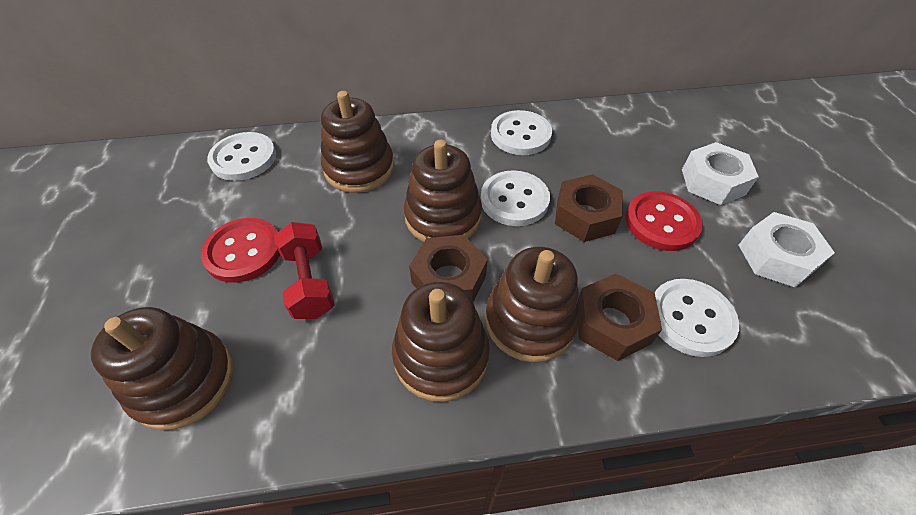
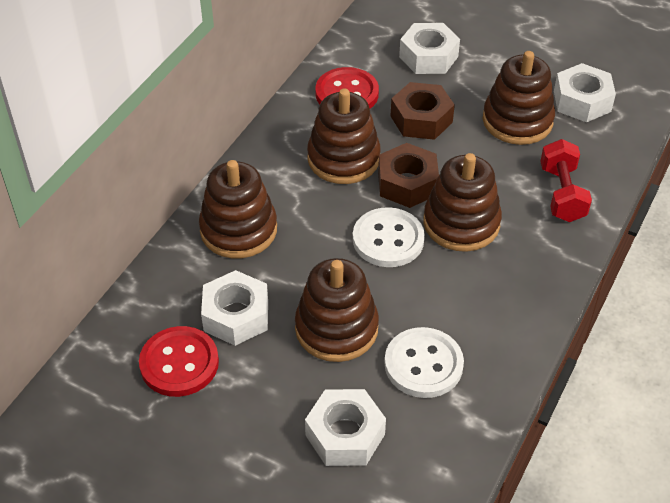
brown nut: 3 -> 2
white button: 4 -> 2
white nut: 2 -> 4

